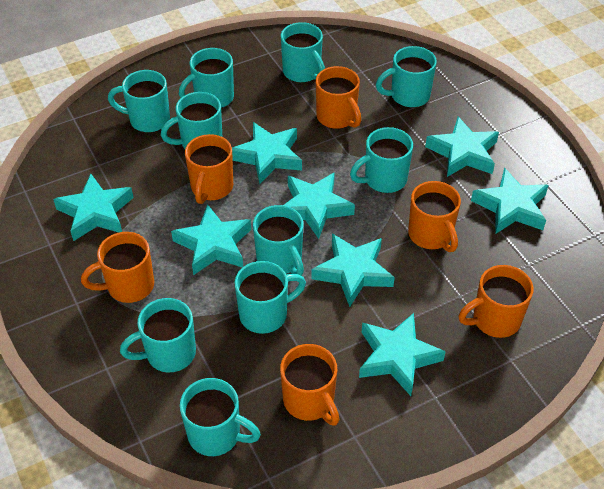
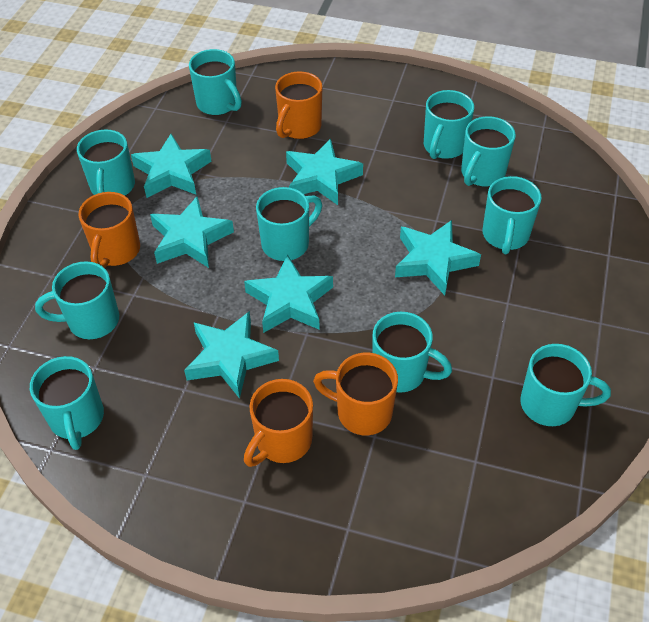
orange mug: 6 -> 4
turquoise star: 8 -> 6

